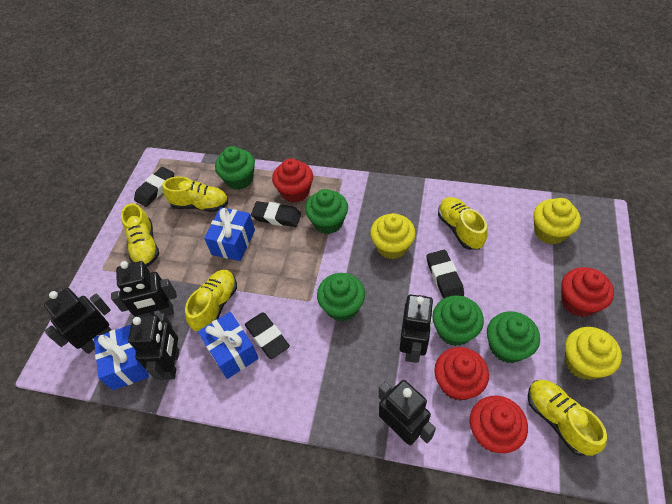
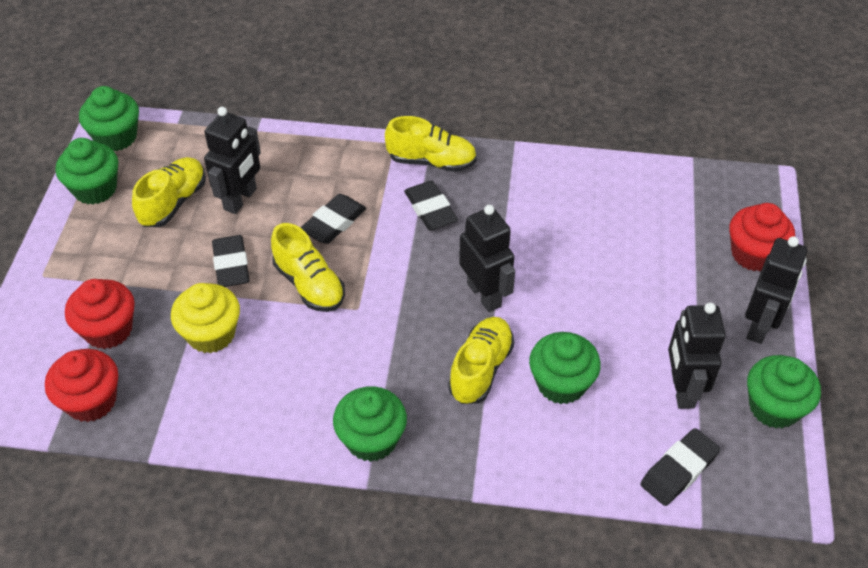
black robot: 5 -> 4
blue gift: 3 -> 0
red cupcake: 4 -> 3
yellow cupcake: 3 -> 1
yellow shoe: 5 -> 4

